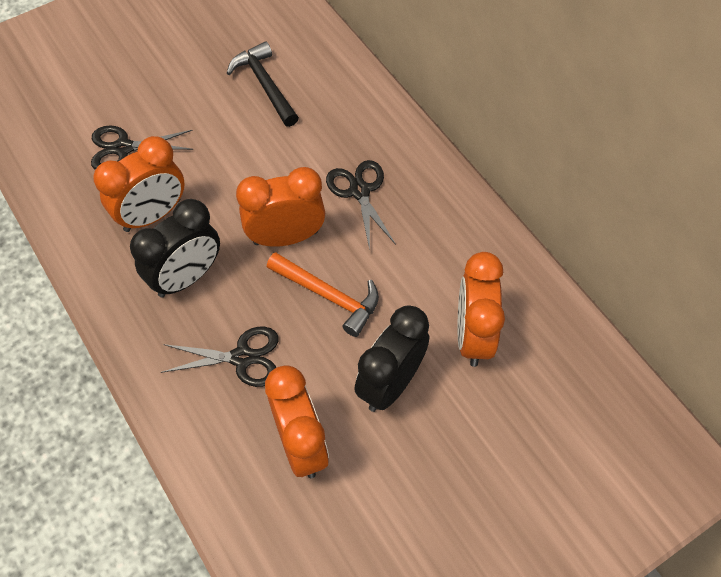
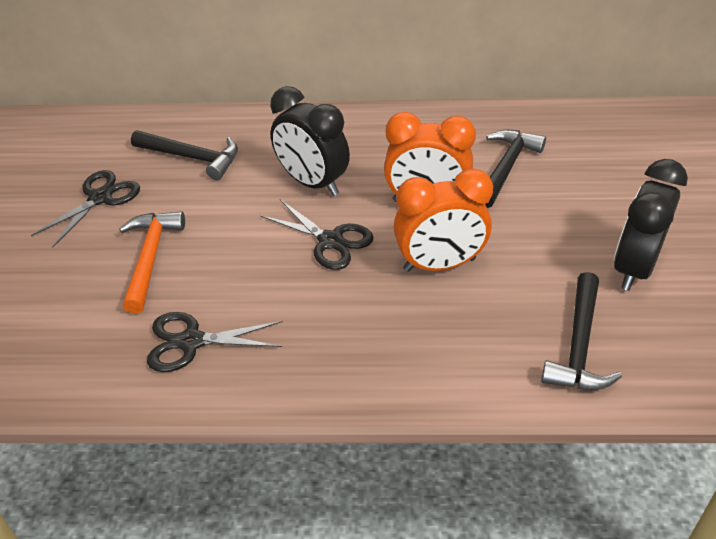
black hammer: 1 -> 3
orange clock: 4 -> 2

